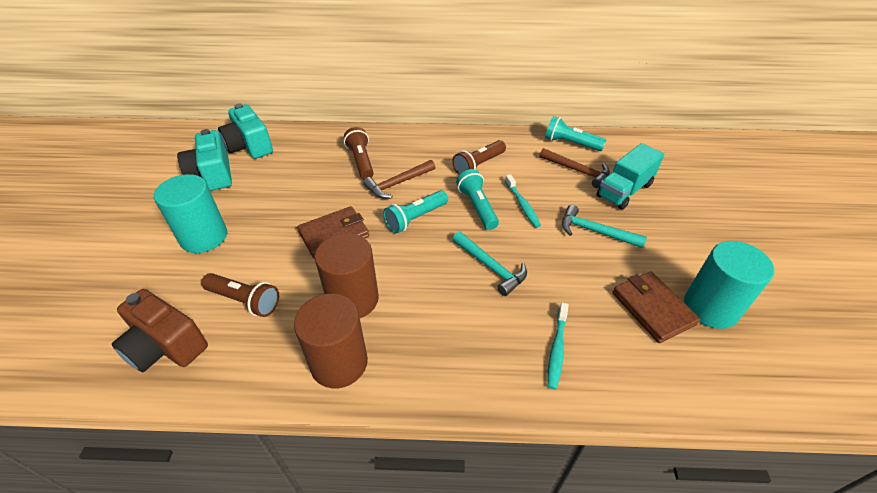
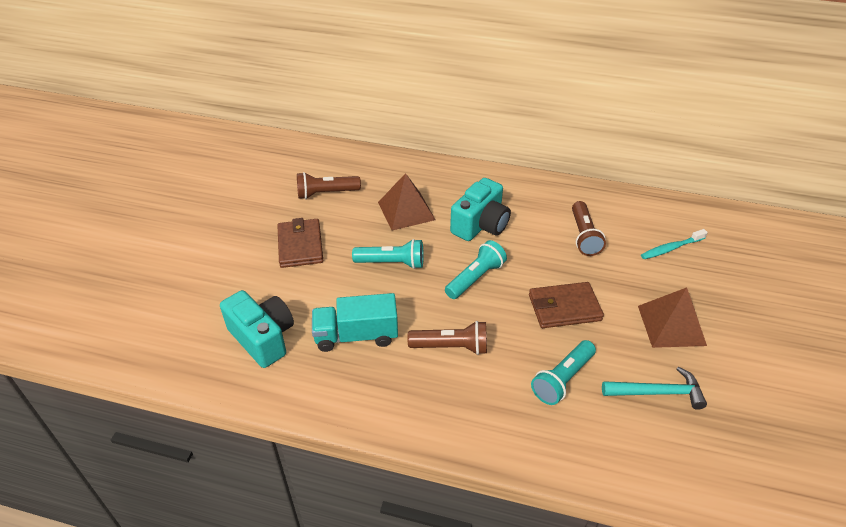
brown camera: 1 -> 0
brown cylinder: 2 -> 0
brown hammer: 2 -> 0
brown pyramid: 0 -> 2
turquoise cylinder: 2 -> 0
turquoise hammer: 2 -> 1
turquoise toothbrush: 2 -> 1

